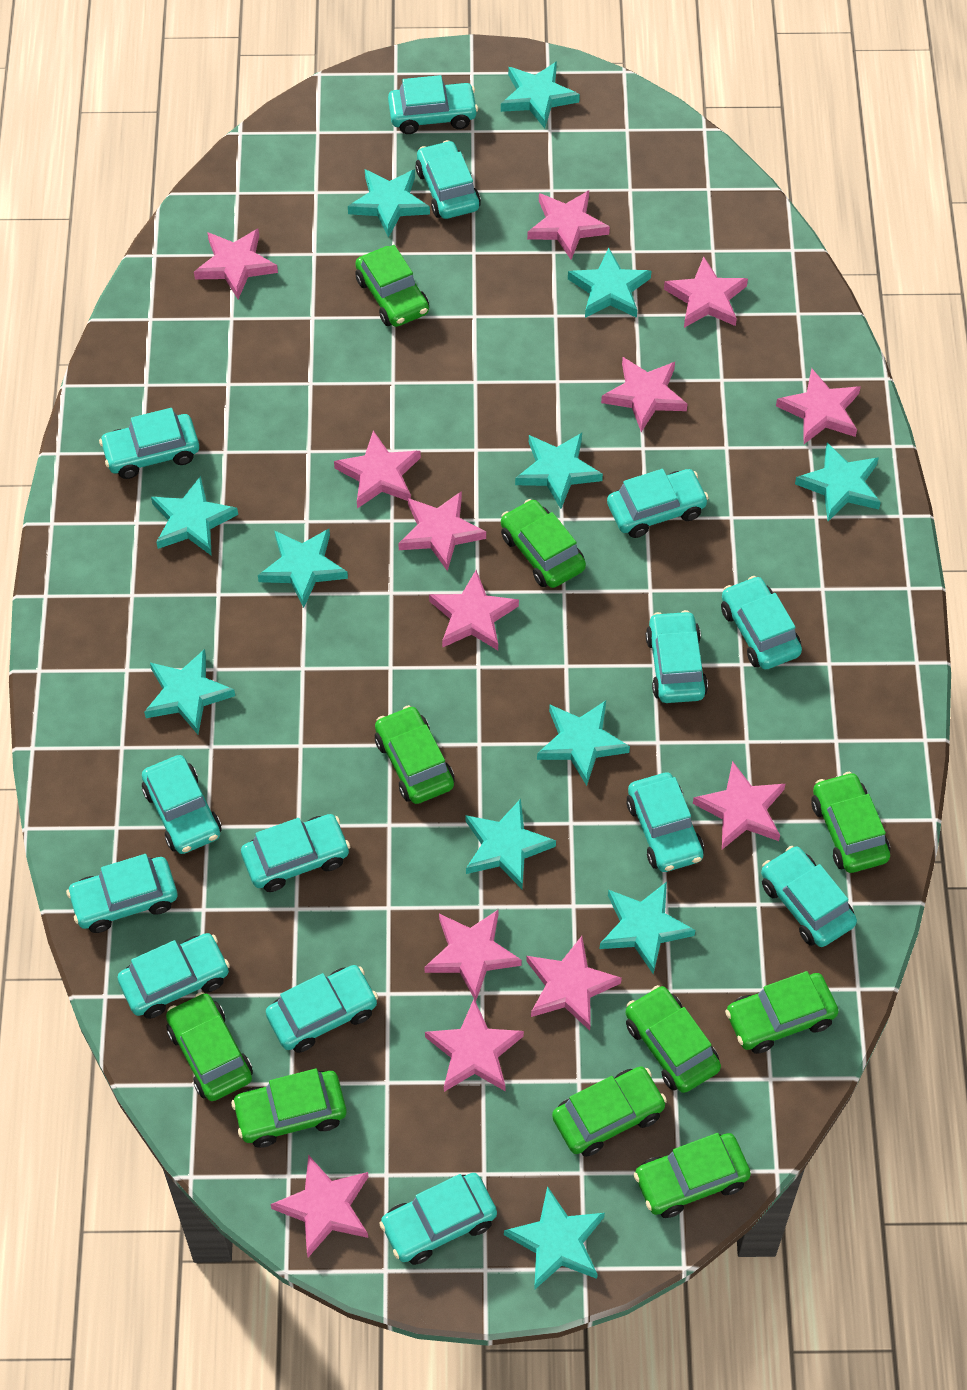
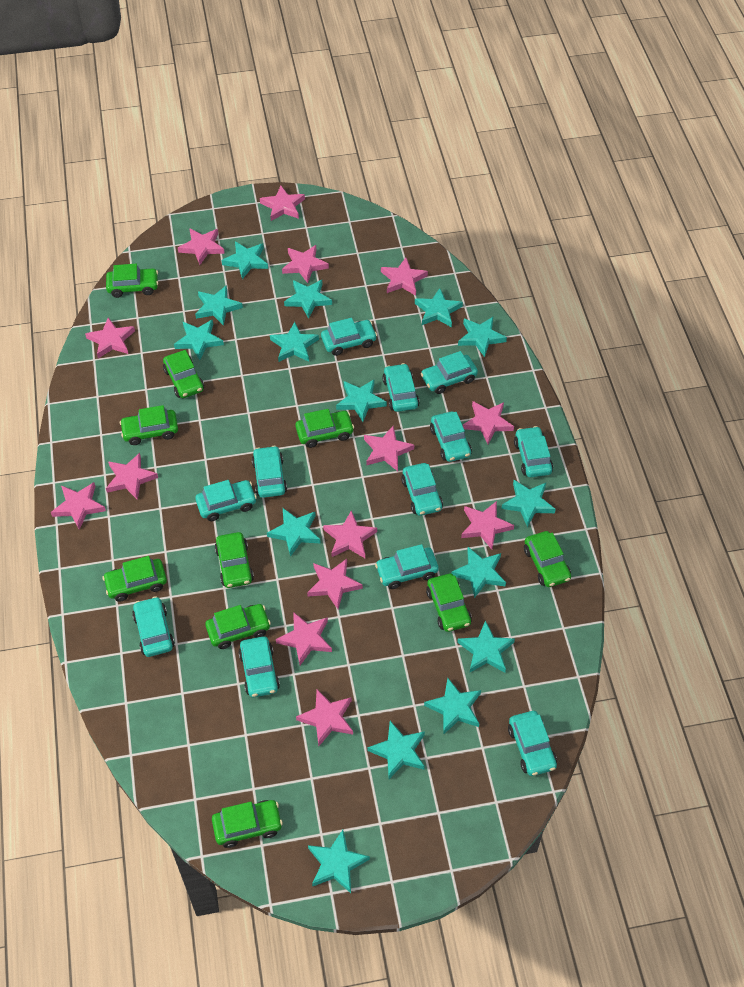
pink star: 13 -> 14
turquoise car: 14 -> 12
turquoise star: 12 -> 15

